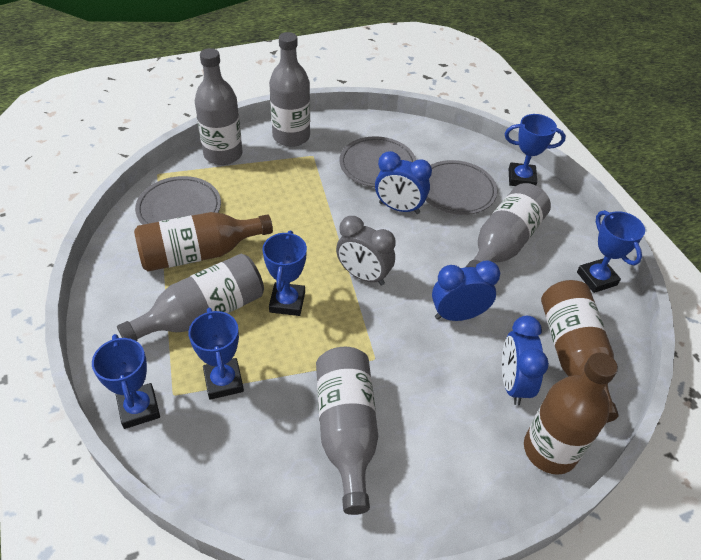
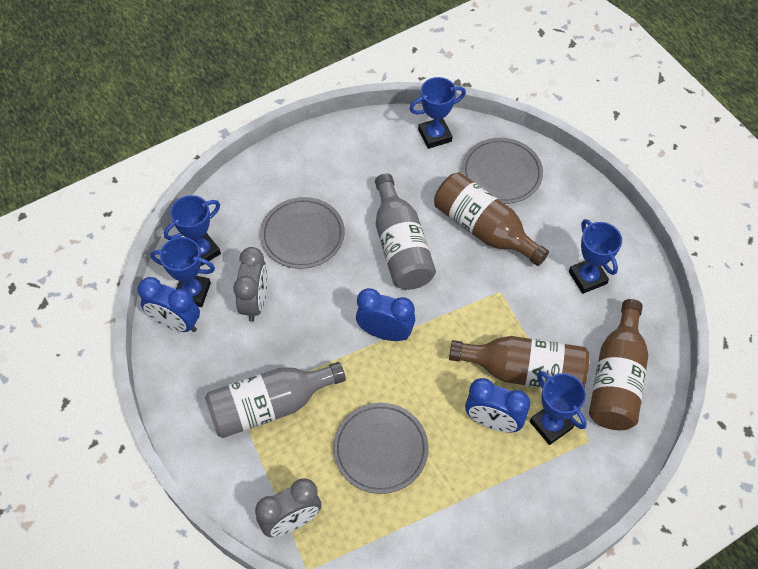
grey bottle: 5 -> 2
grey clock: 1 -> 2

